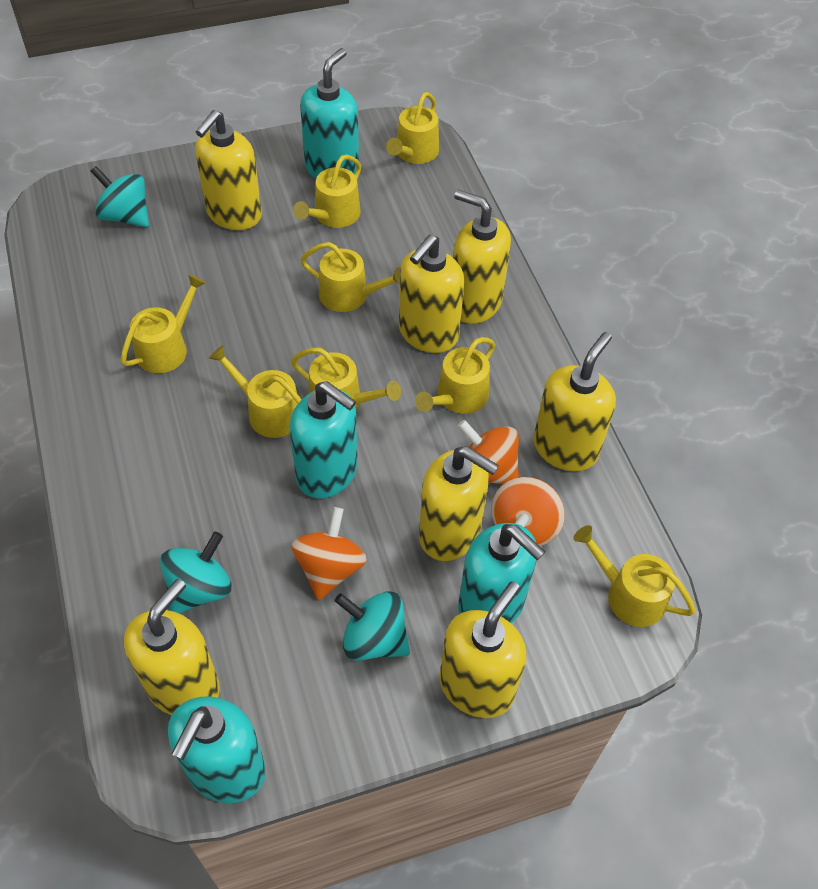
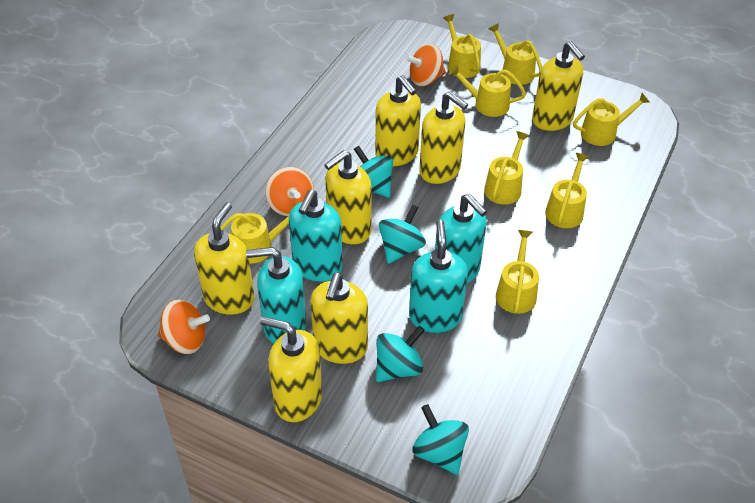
turquoise spinning top: 3 -> 4

